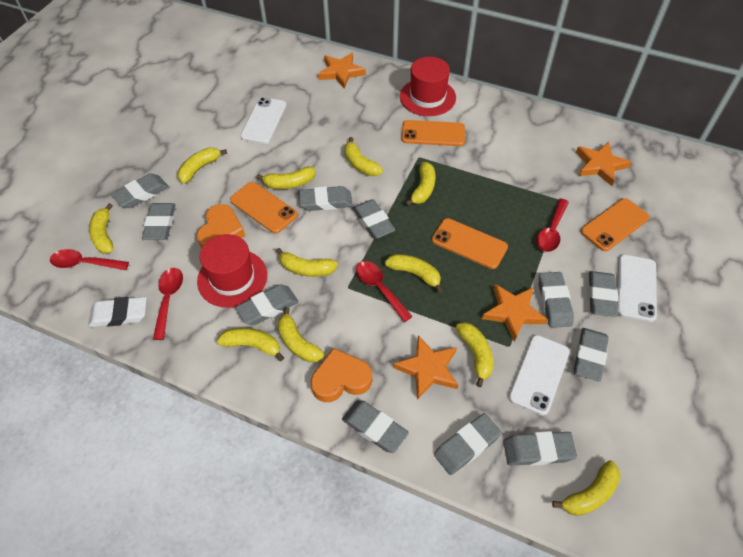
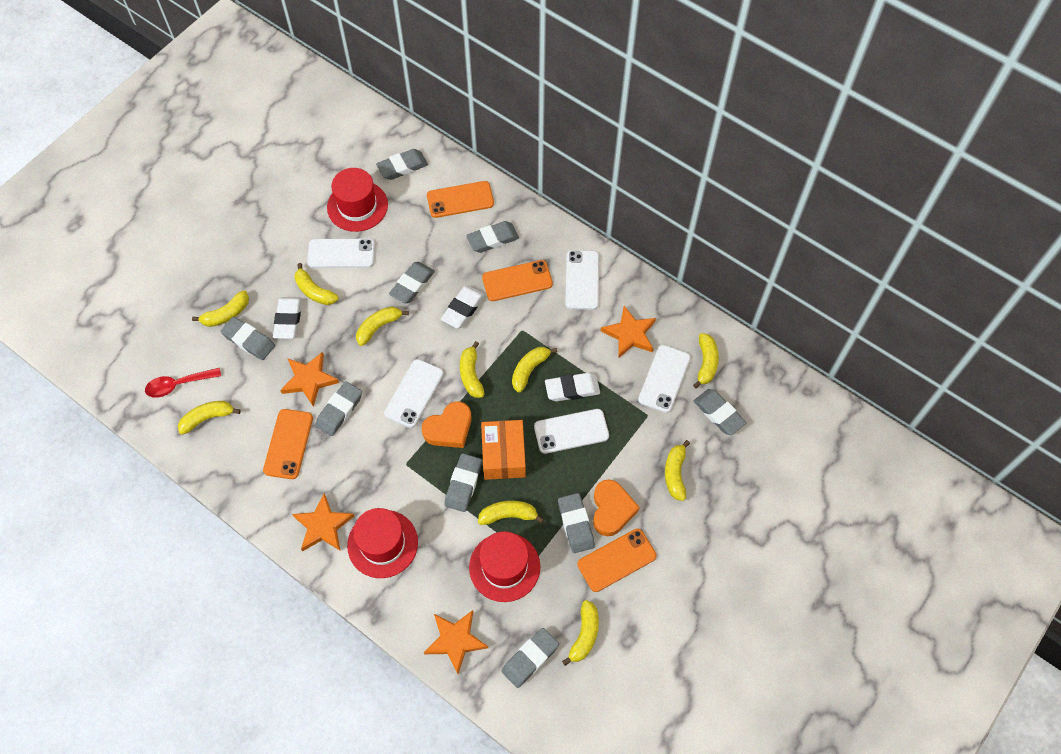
grey eraser: 11 -> 9
orange box: 0 -> 1
red hat: 2 -> 3
red spoon: 4 -> 1
white eraser: 1 -> 3
white phone: 3 -> 5
yellow banana: 11 -> 10

